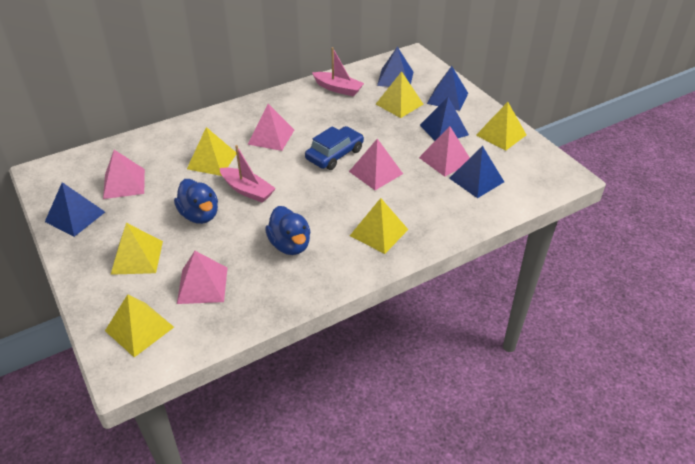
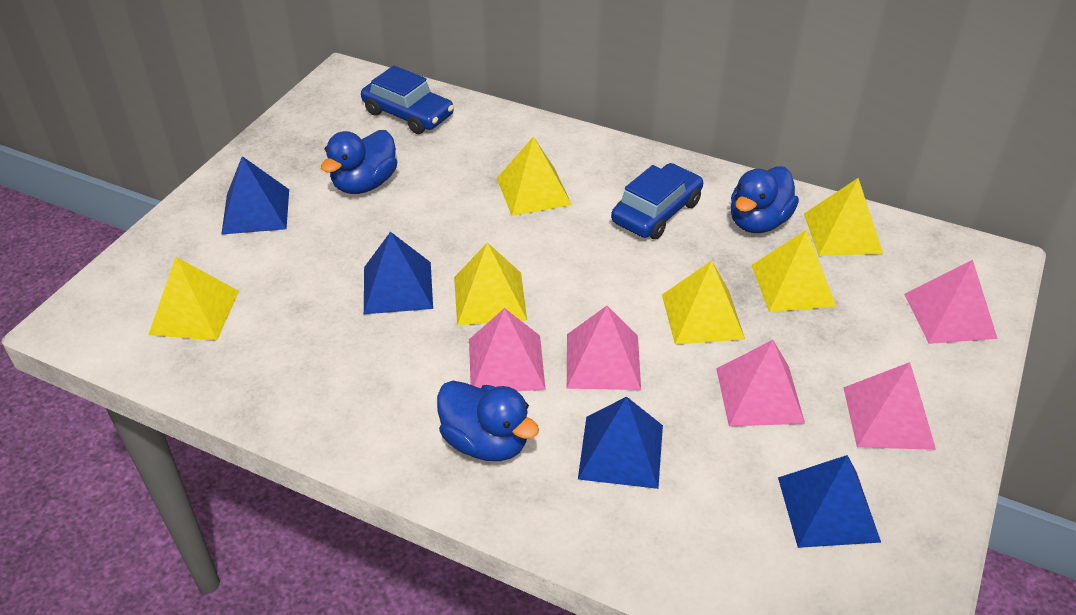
blue car: 1 -> 2
blue duck: 2 -> 3
blue pyramid: 5 -> 4
pink boat: 2 -> 0

